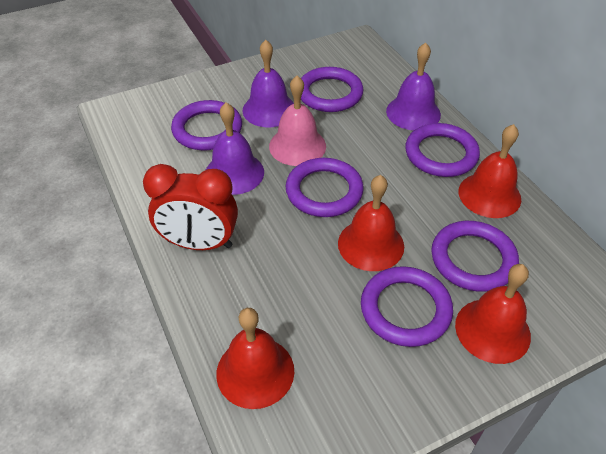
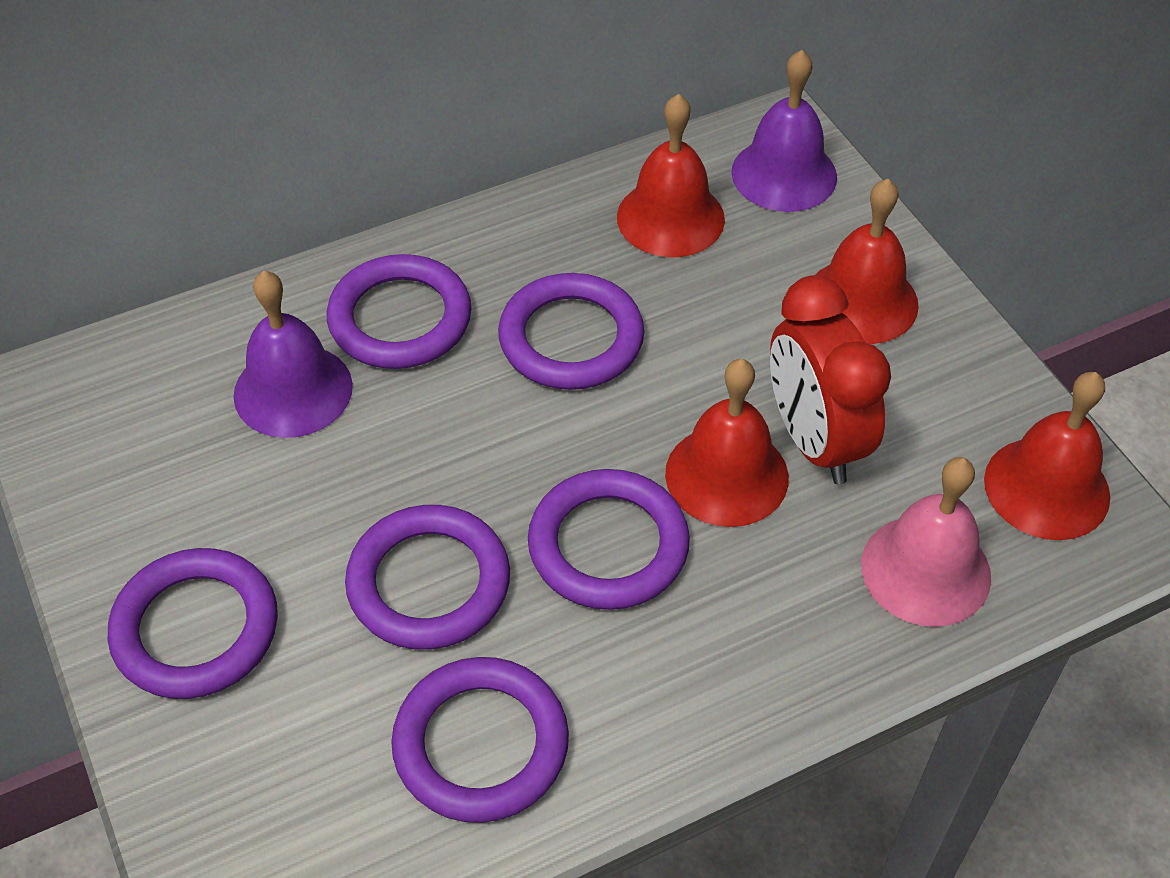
purple bell: 3 -> 2

